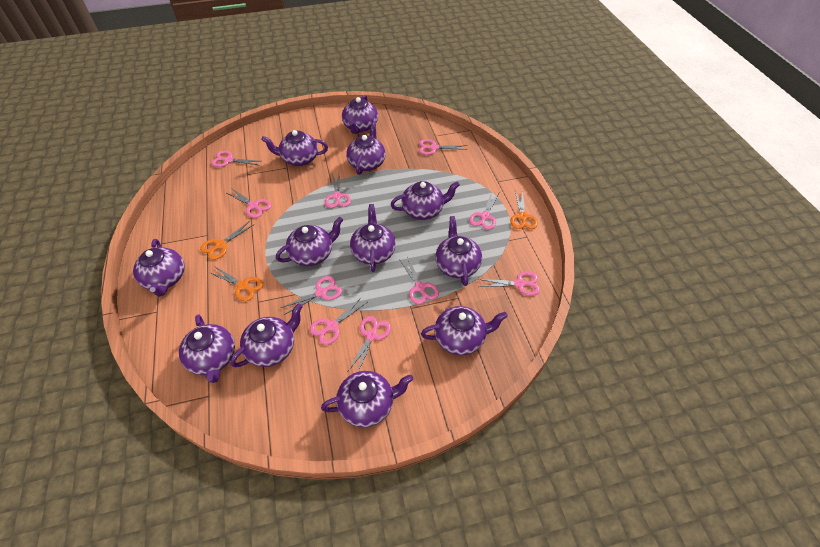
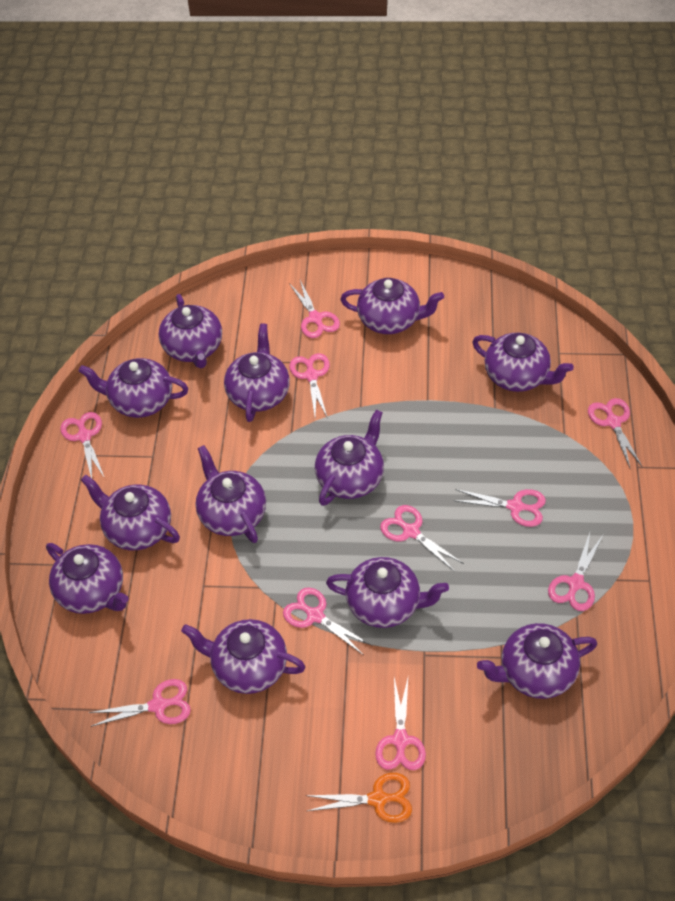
orange scissors: 3 -> 1

